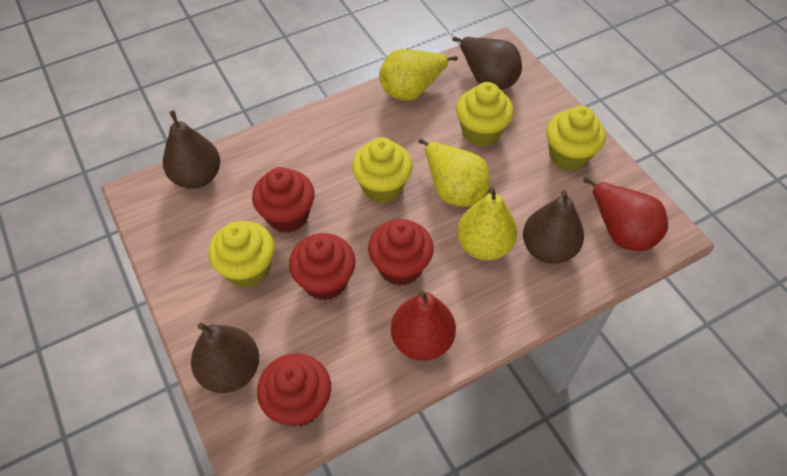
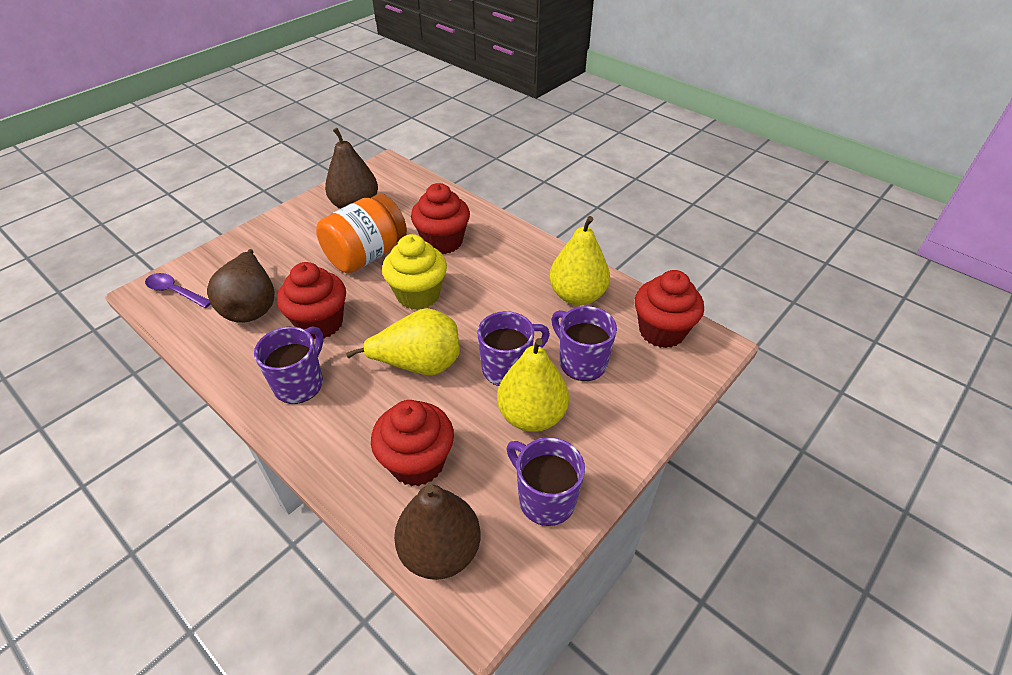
brown pear: 4 -> 3
orange jar: 0 -> 1
purple mug: 0 -> 4
purple spoon: 0 -> 1
red pear: 2 -> 0
yellow cupcake: 4 -> 1

